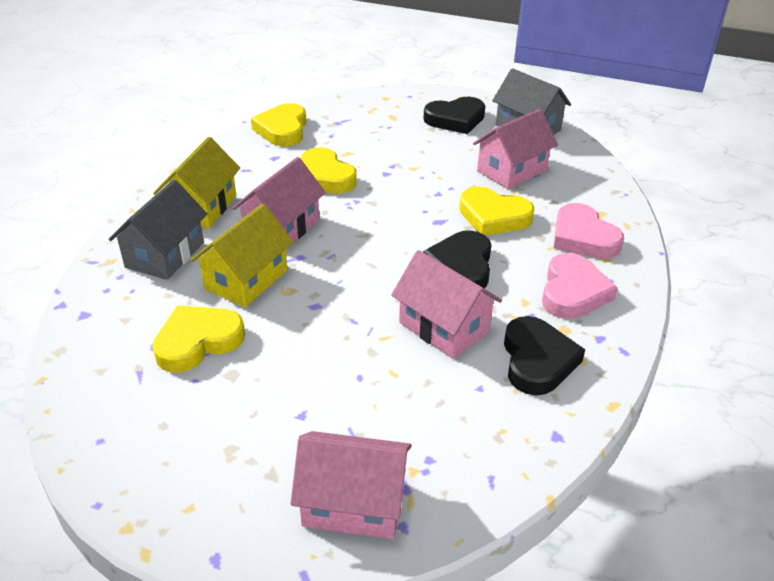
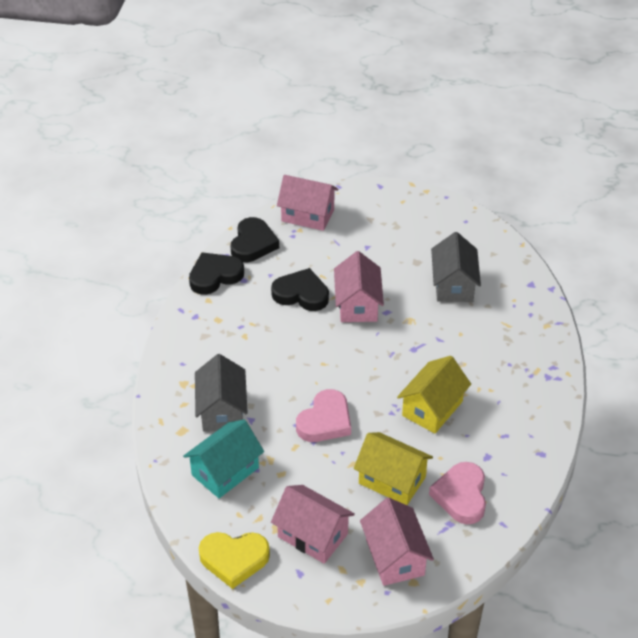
turquoise house: 0 -> 1
yellow heart: 4 -> 1

